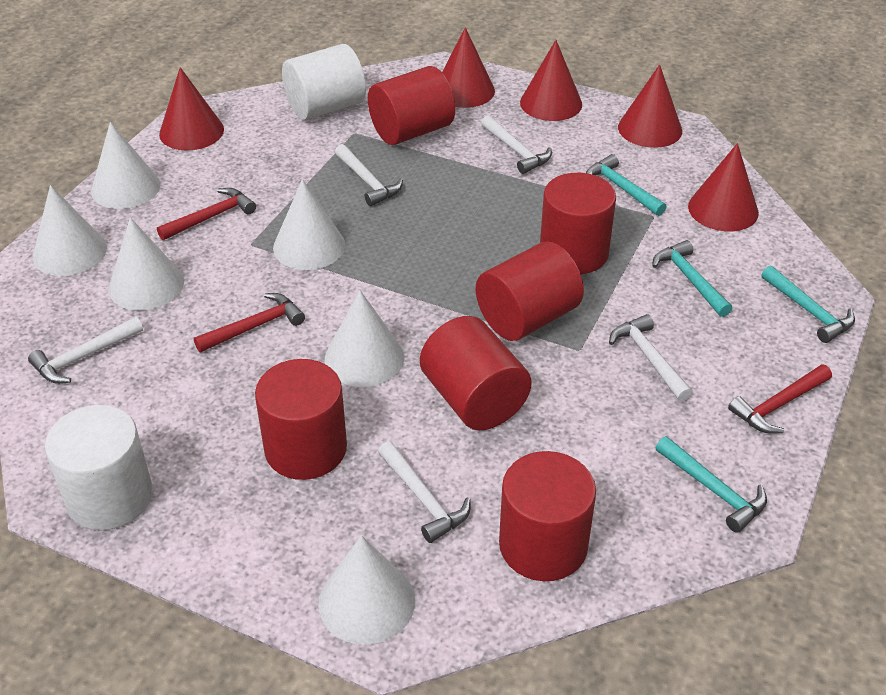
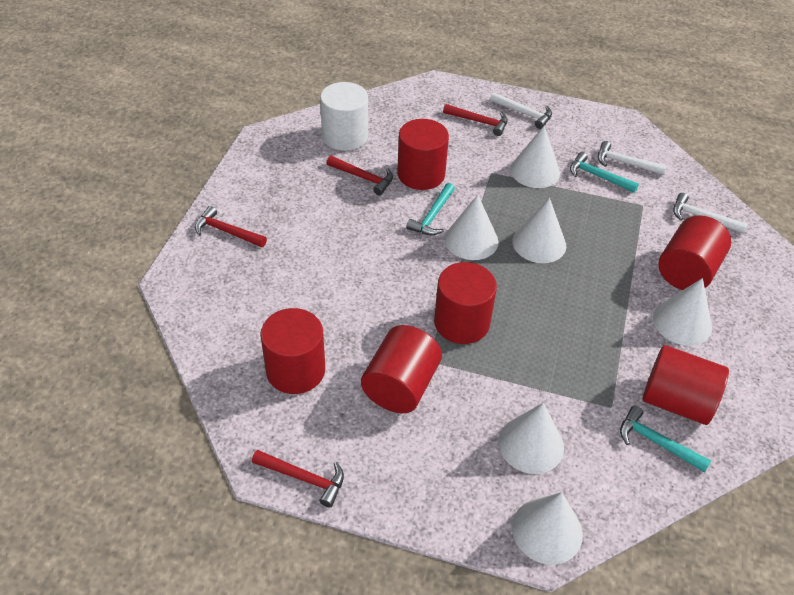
red cone: 5 -> 0
red hammer: 3 -> 4
turquoise hammer: 4 -> 3
white cylinder: 2 -> 1
white hammer: 5 -> 3

